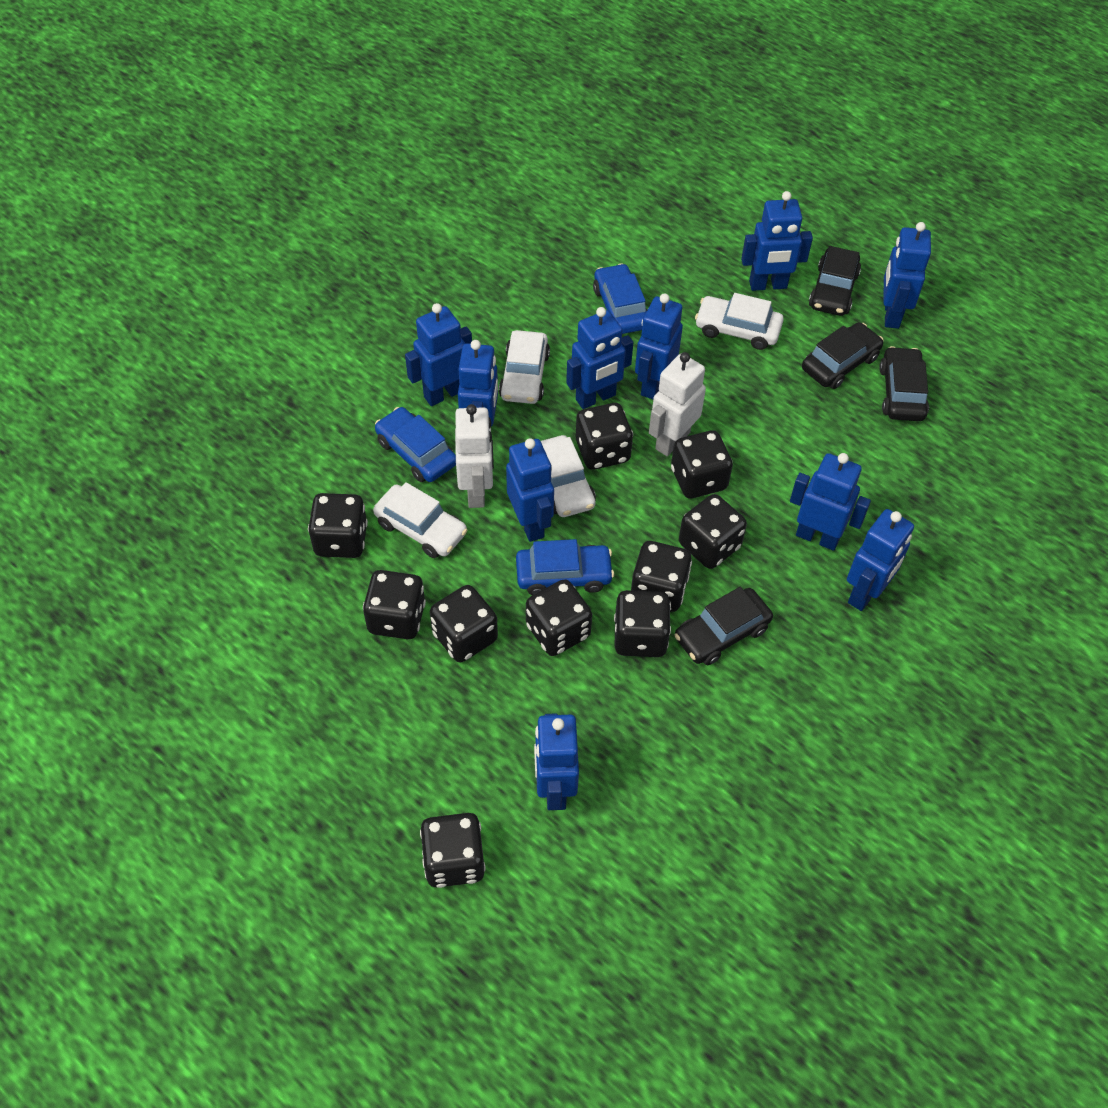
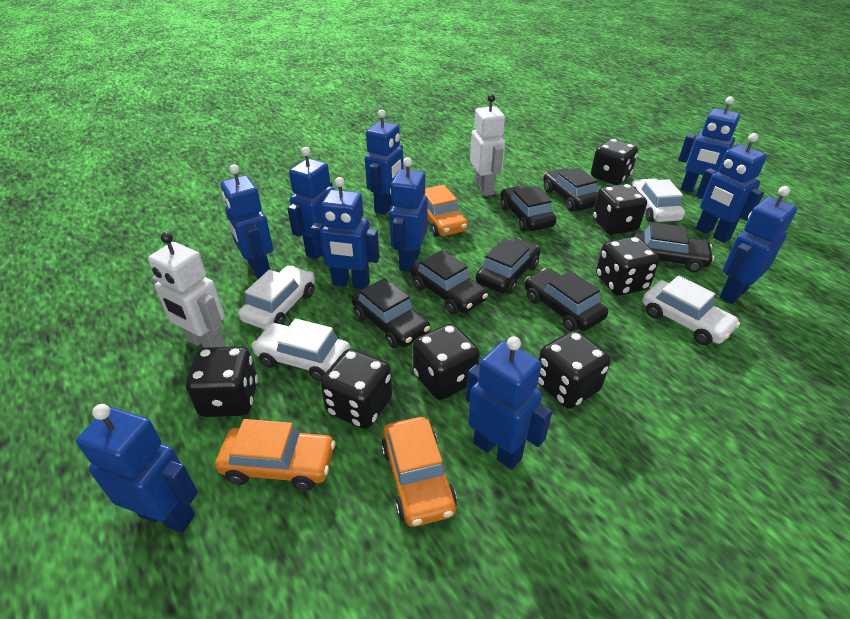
black car: 4 -> 7
black dice: 10 -> 7
blue car: 3 -> 0
orange car: 0 -> 3

